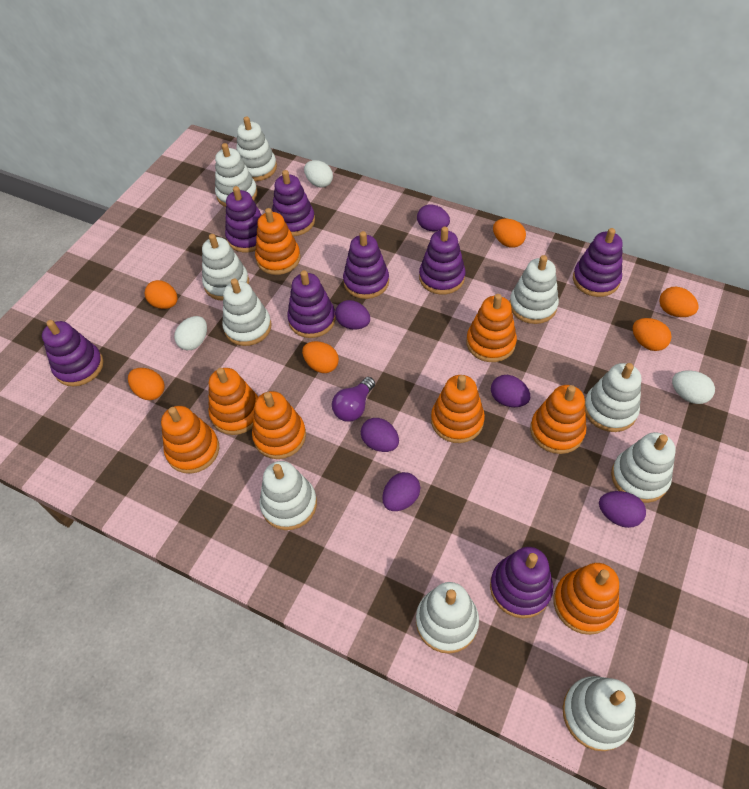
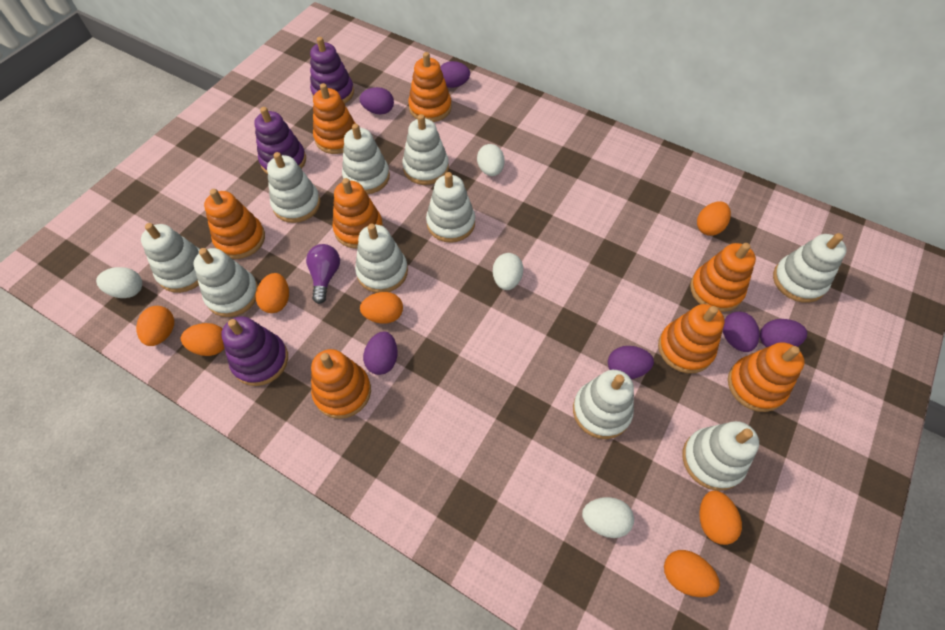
orange egg: 6 -> 7
purple stacking toy: 8 -> 3
white egg: 3 -> 4

